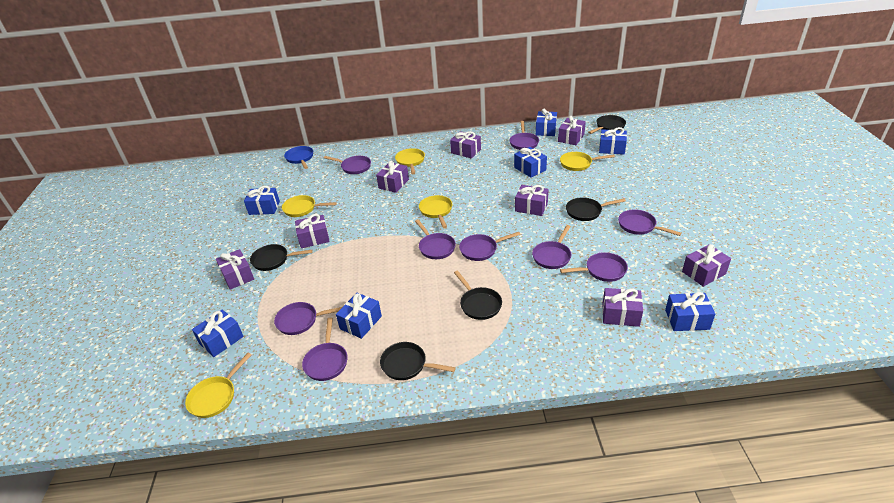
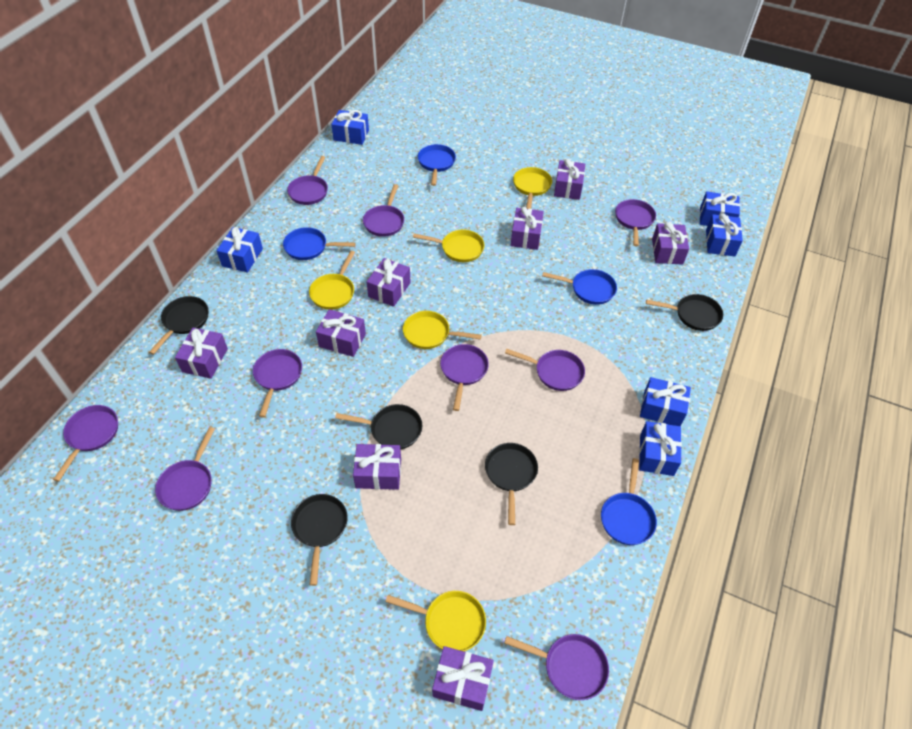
blue gift: 7 -> 6
blue pan: 1 -> 4

